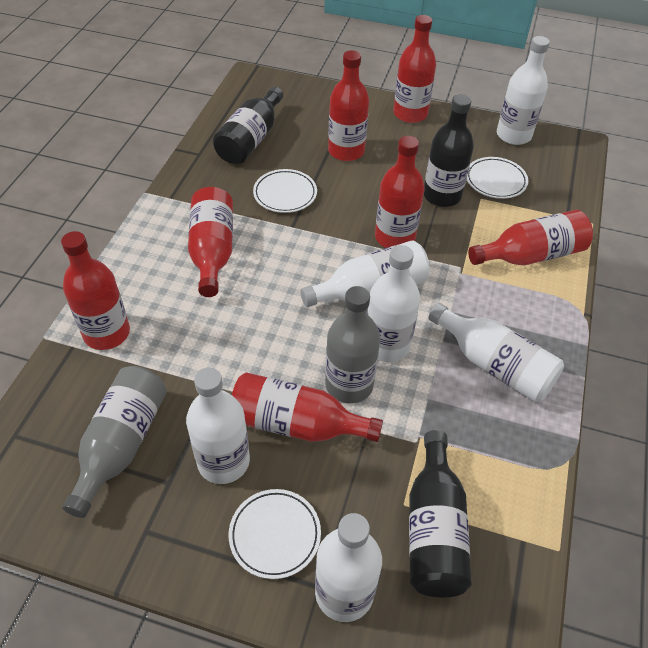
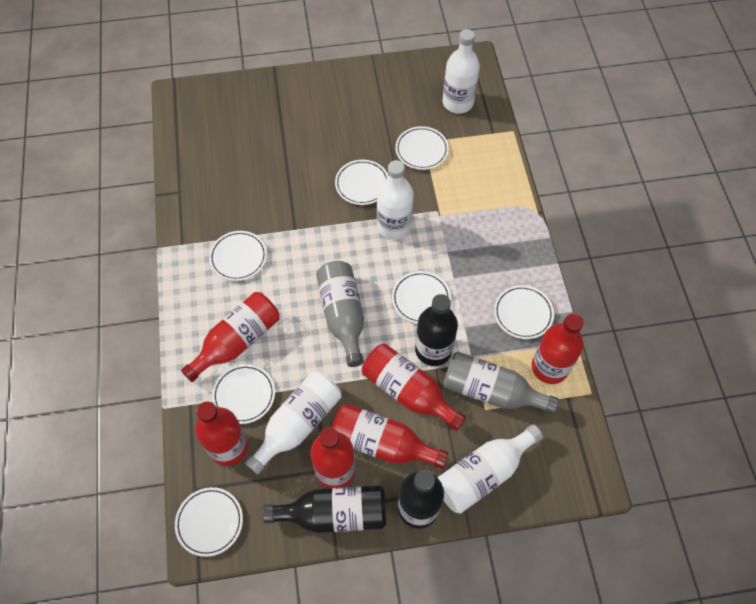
red bottle: 7 -> 6
white bottle: 6 -> 4
white plate: 3 -> 7

